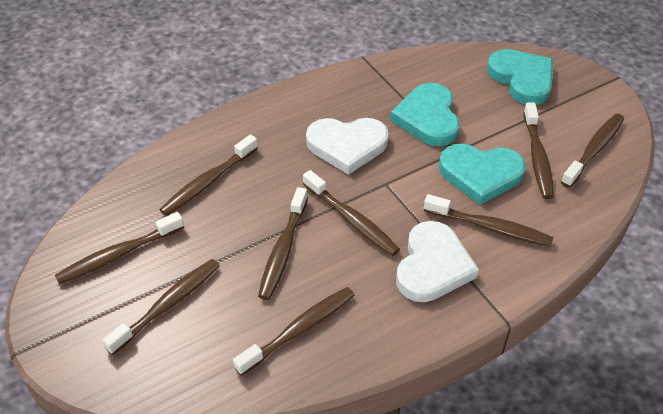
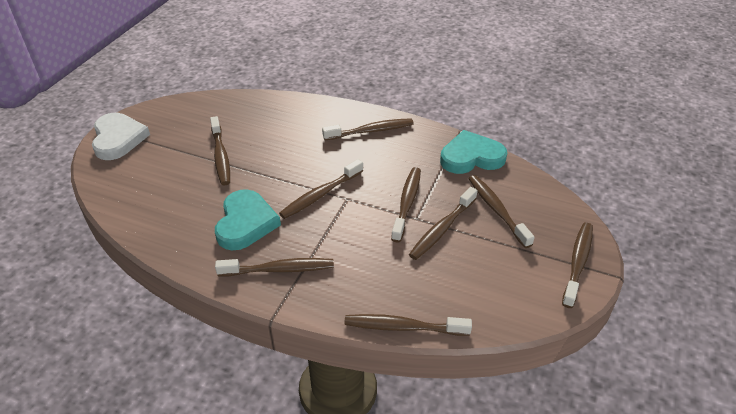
turquoise heart: 3 -> 2
white heart: 2 -> 1

